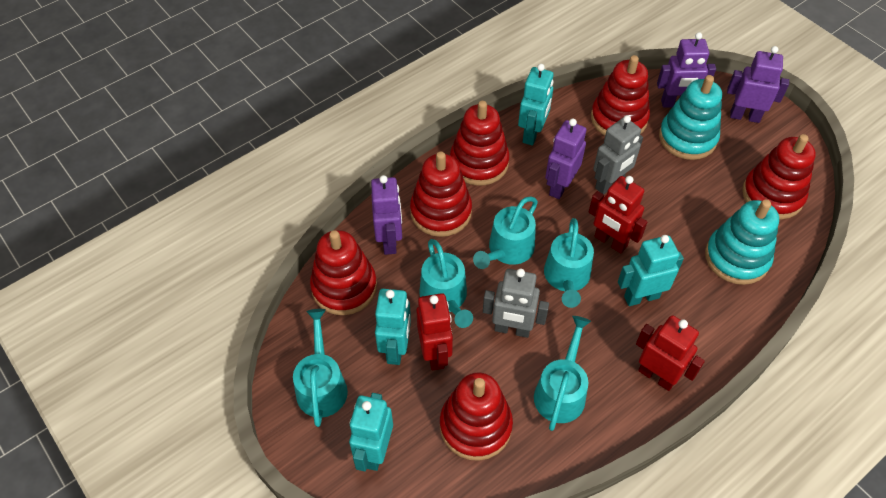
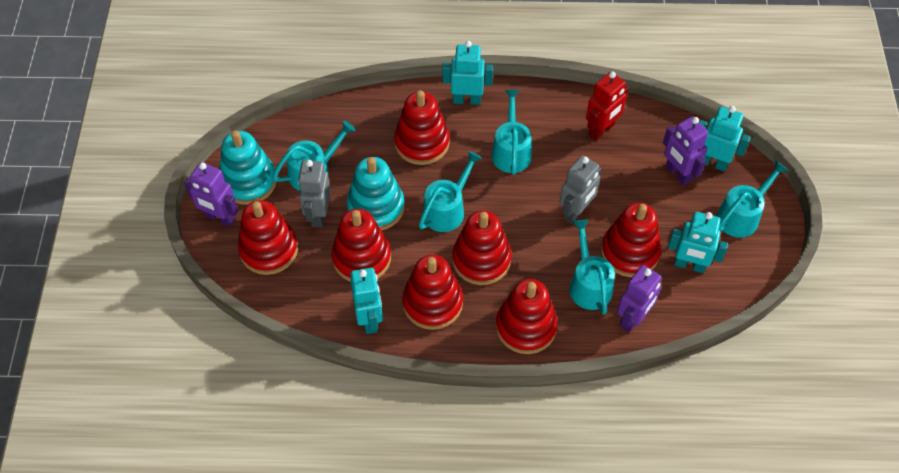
purple robot: 4 -> 3
red robot: 3 -> 1
red stacking toy: 6 -> 7

